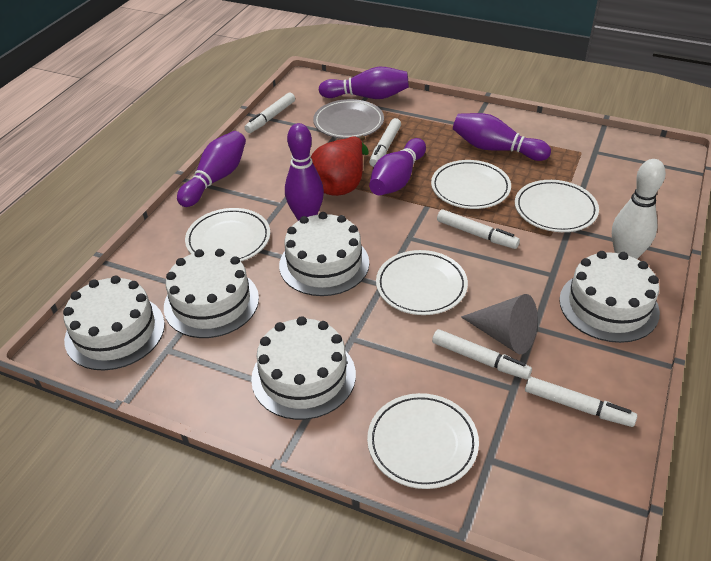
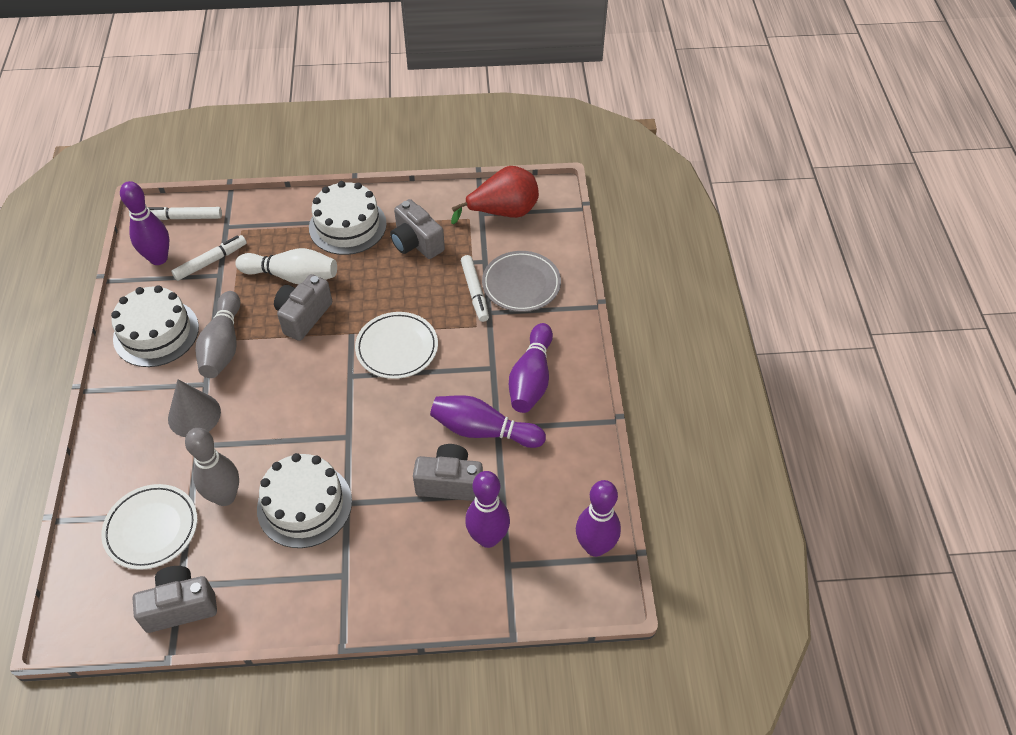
grey bowling pin: 0 -> 2
grey camera: 0 -> 4
white cake: 5 -> 3
white marker: 5 -> 3
white plate: 5 -> 2

